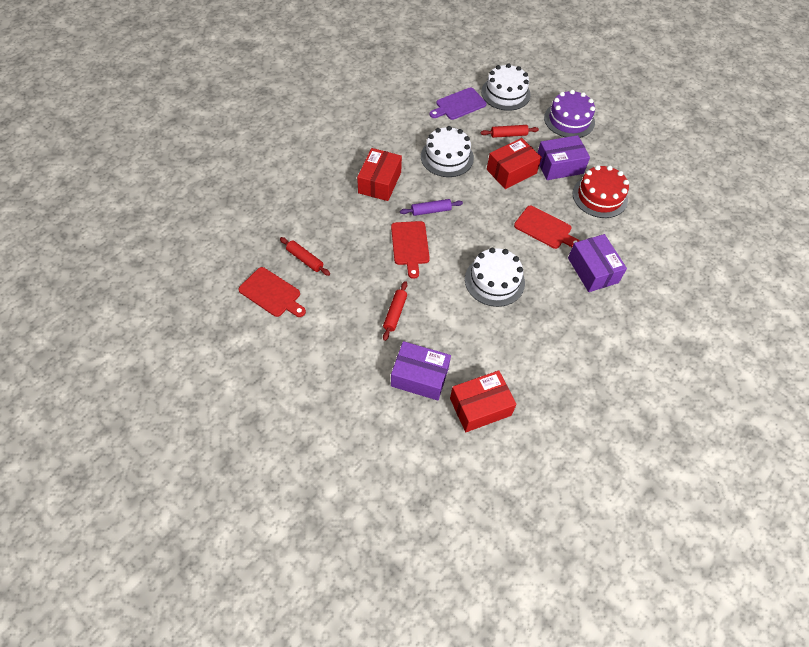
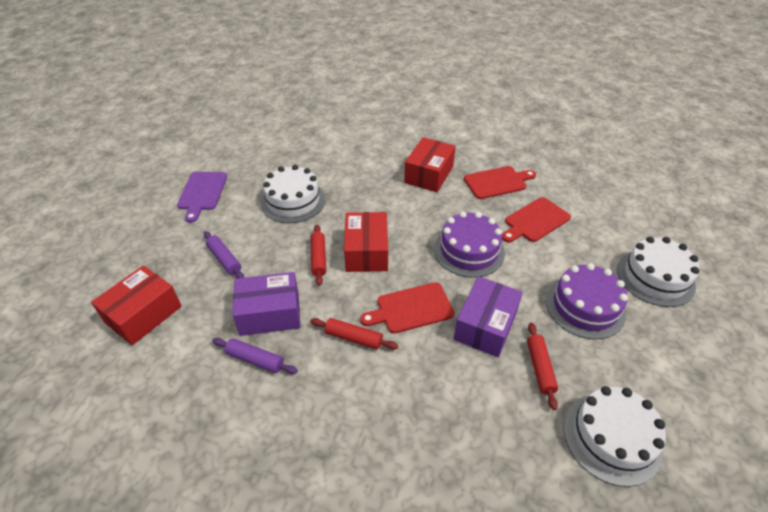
purple box: 3 -> 2
purple cake: 1 -> 2
purple rolling pin: 1 -> 2
red cake: 1 -> 0

